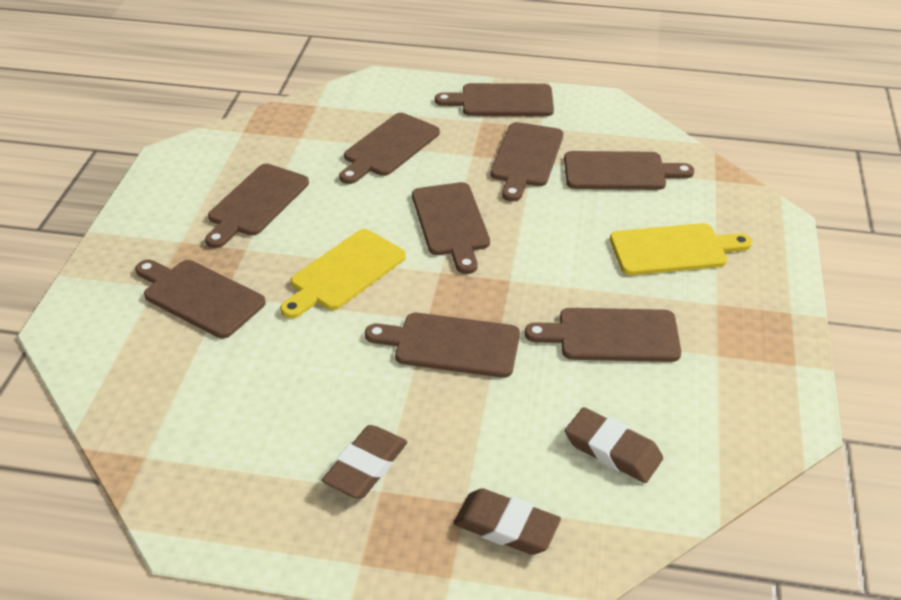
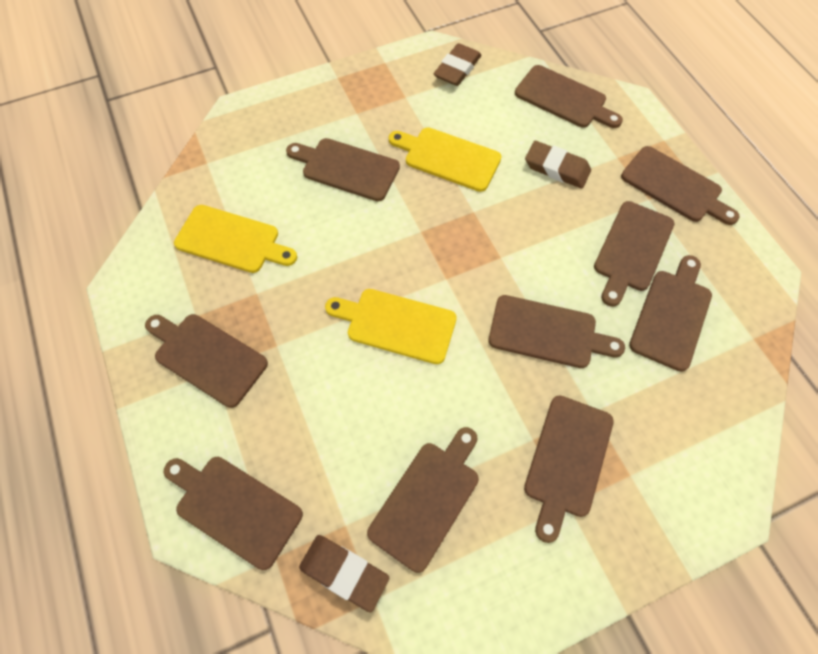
brown cutting board: 9 -> 10
yellow cutting board: 2 -> 3

